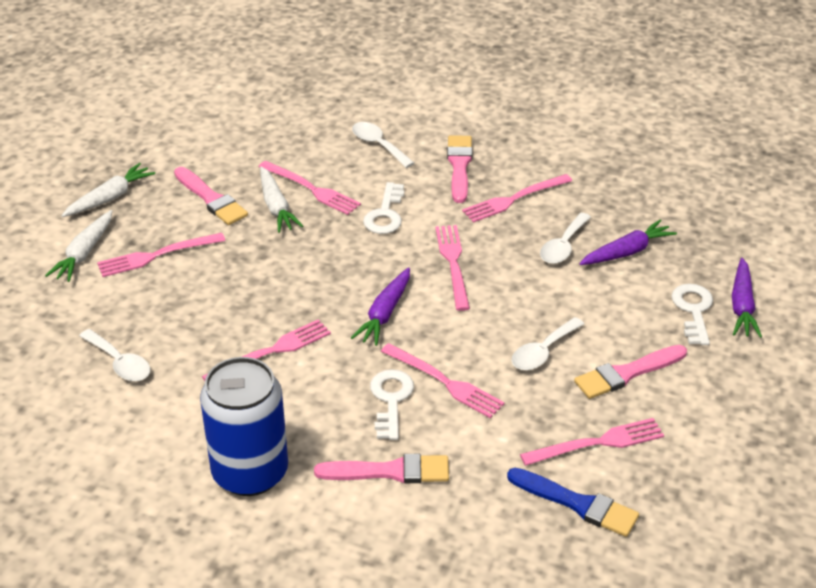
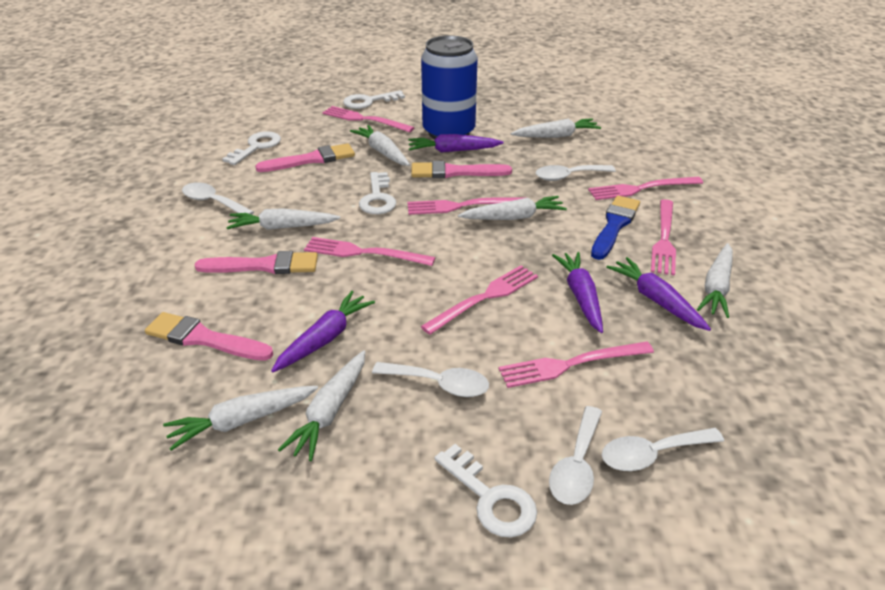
purple carrot: 3 -> 4
white carrot: 3 -> 7
white key: 3 -> 4
white spoon: 4 -> 5

